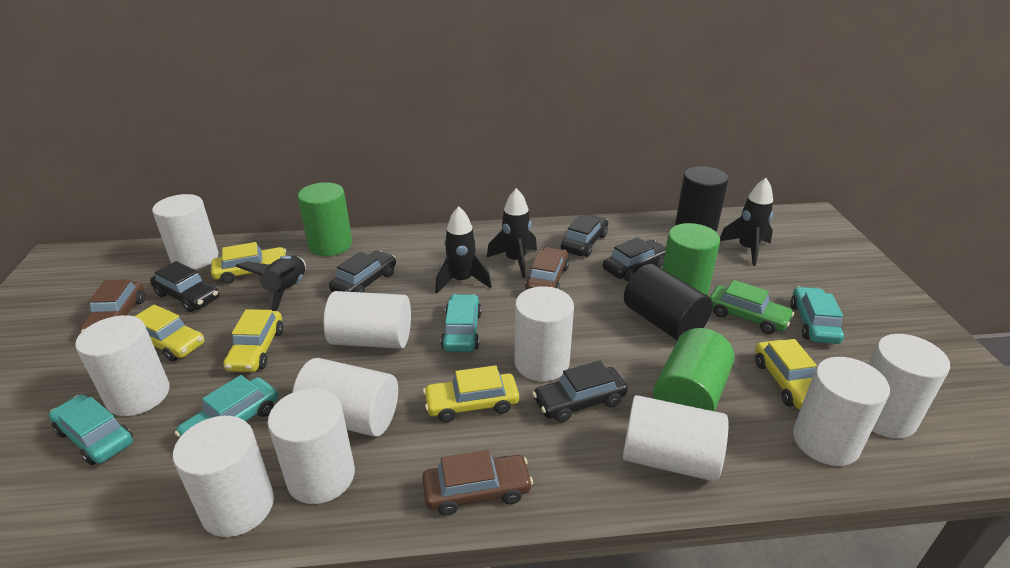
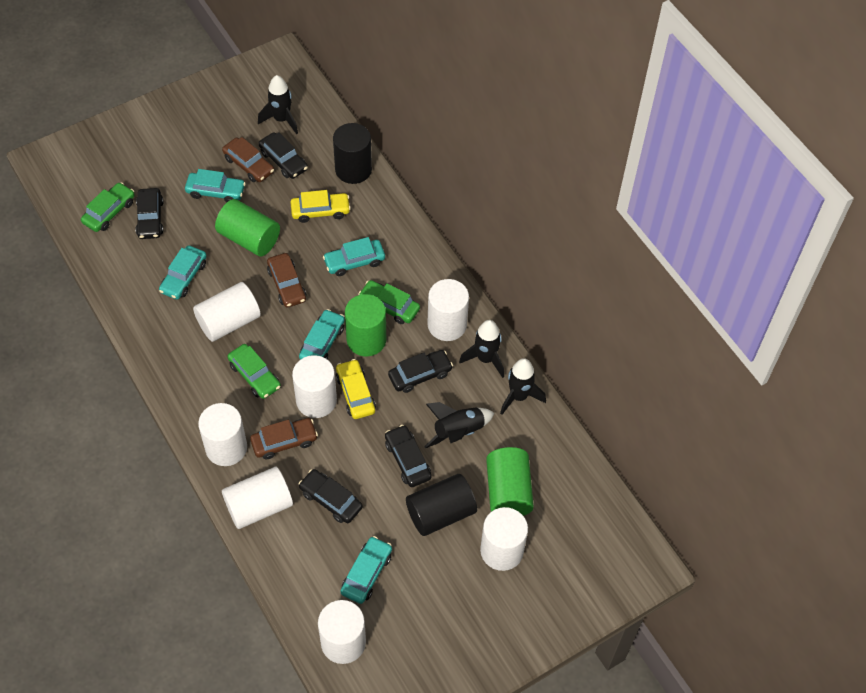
green car: 1 -> 3
turquoise car: 4 -> 5
white cylinder: 10 -> 7
yellow car: 5 -> 2

